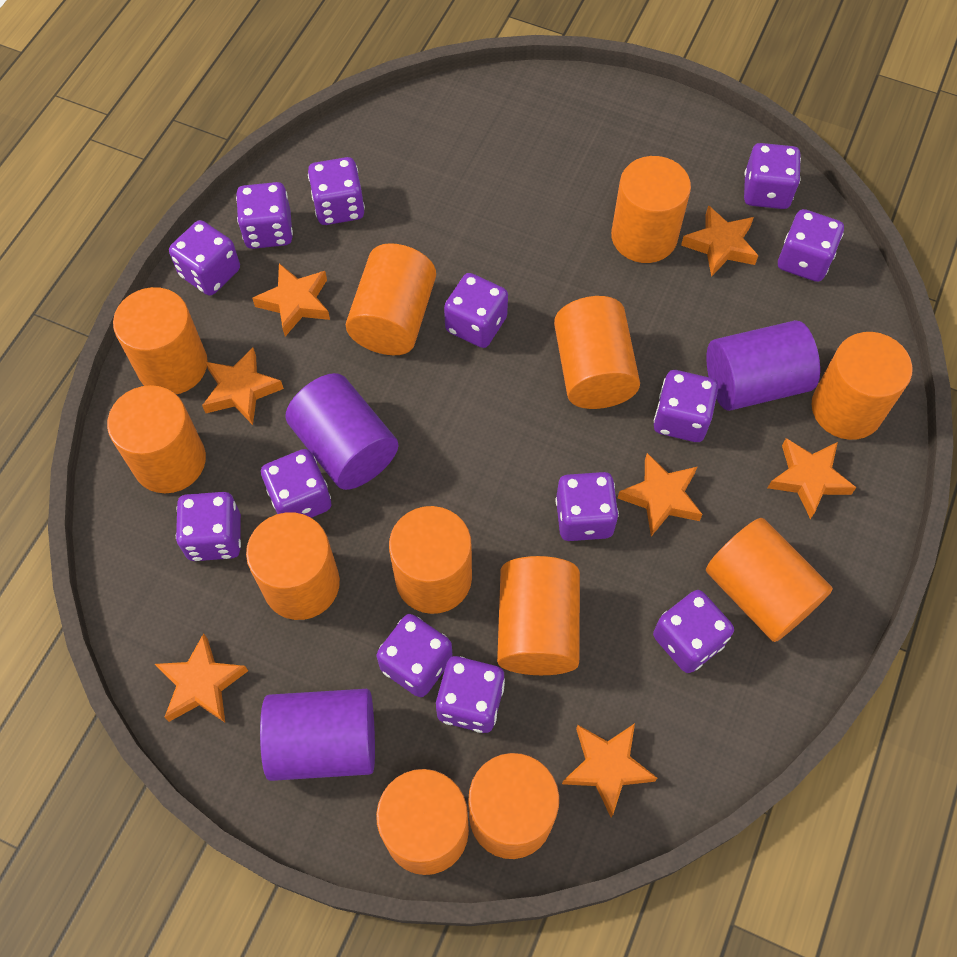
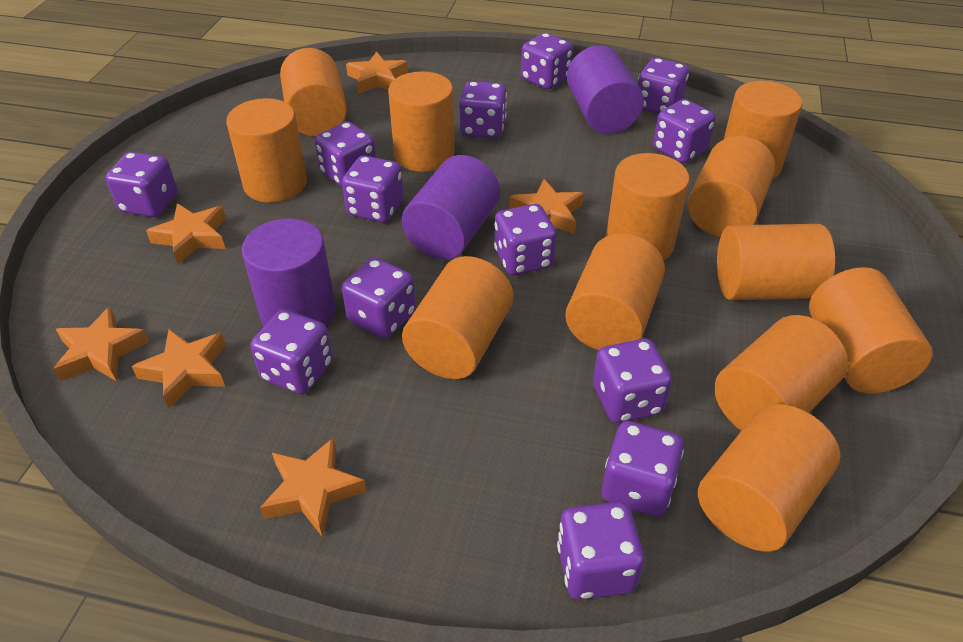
orange star: 7 -> 6

